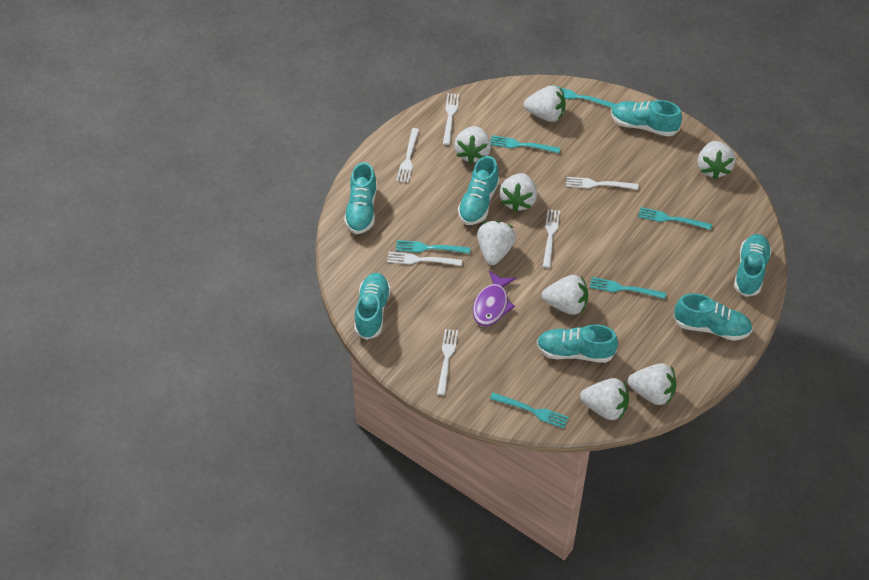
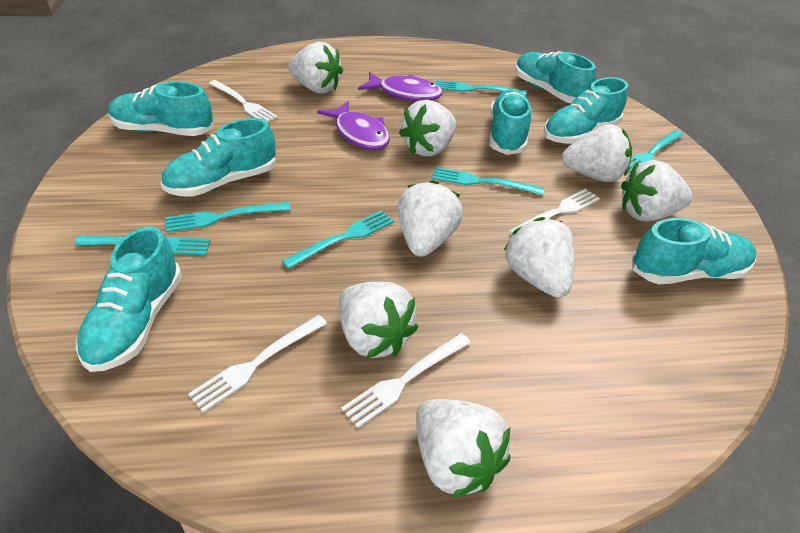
purple fish: 1 -> 2
white fork: 6 -> 4

